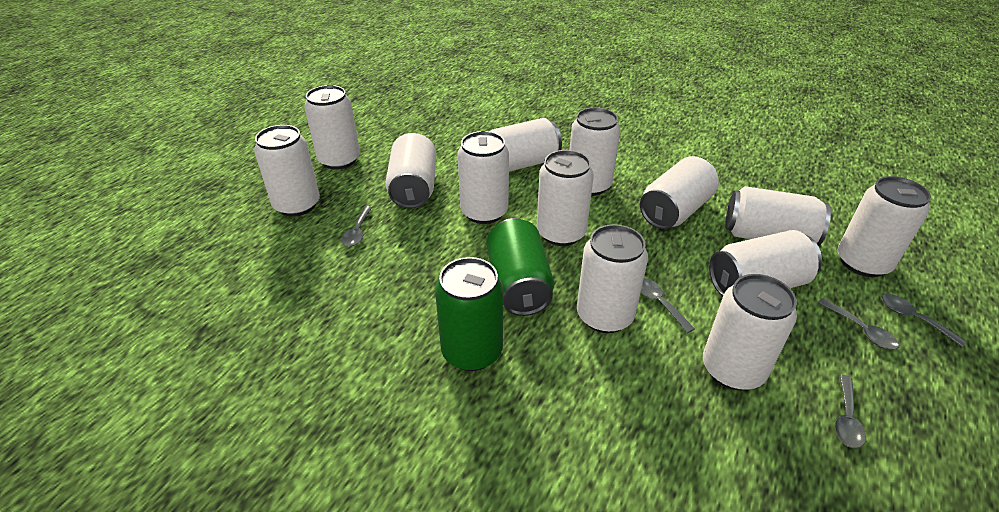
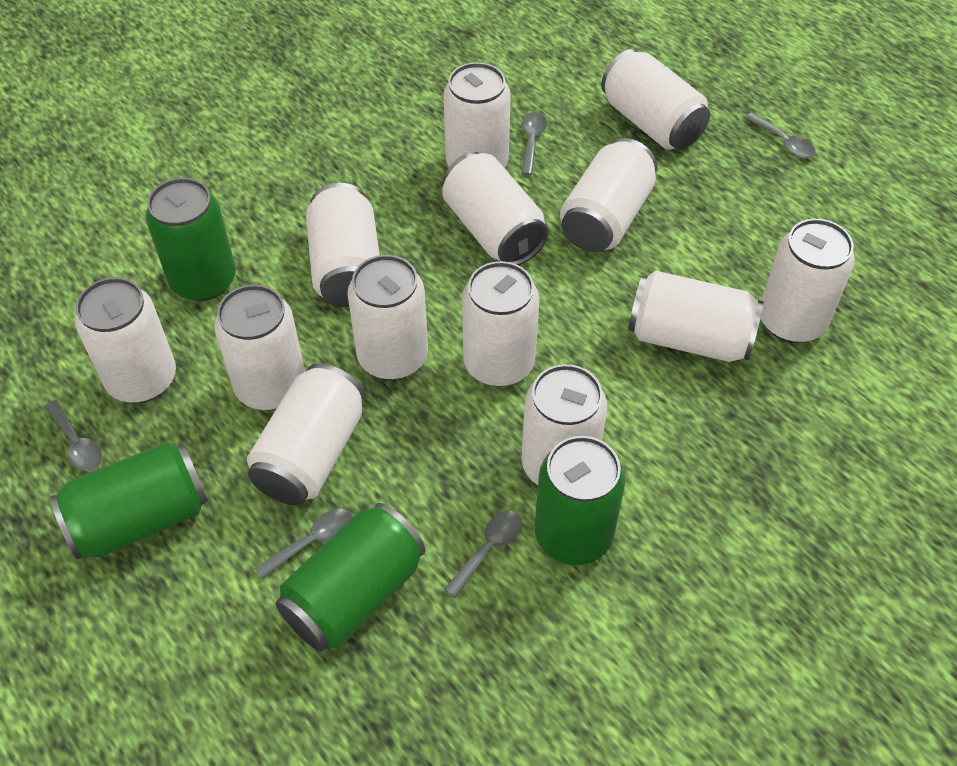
green can: 2 -> 4

